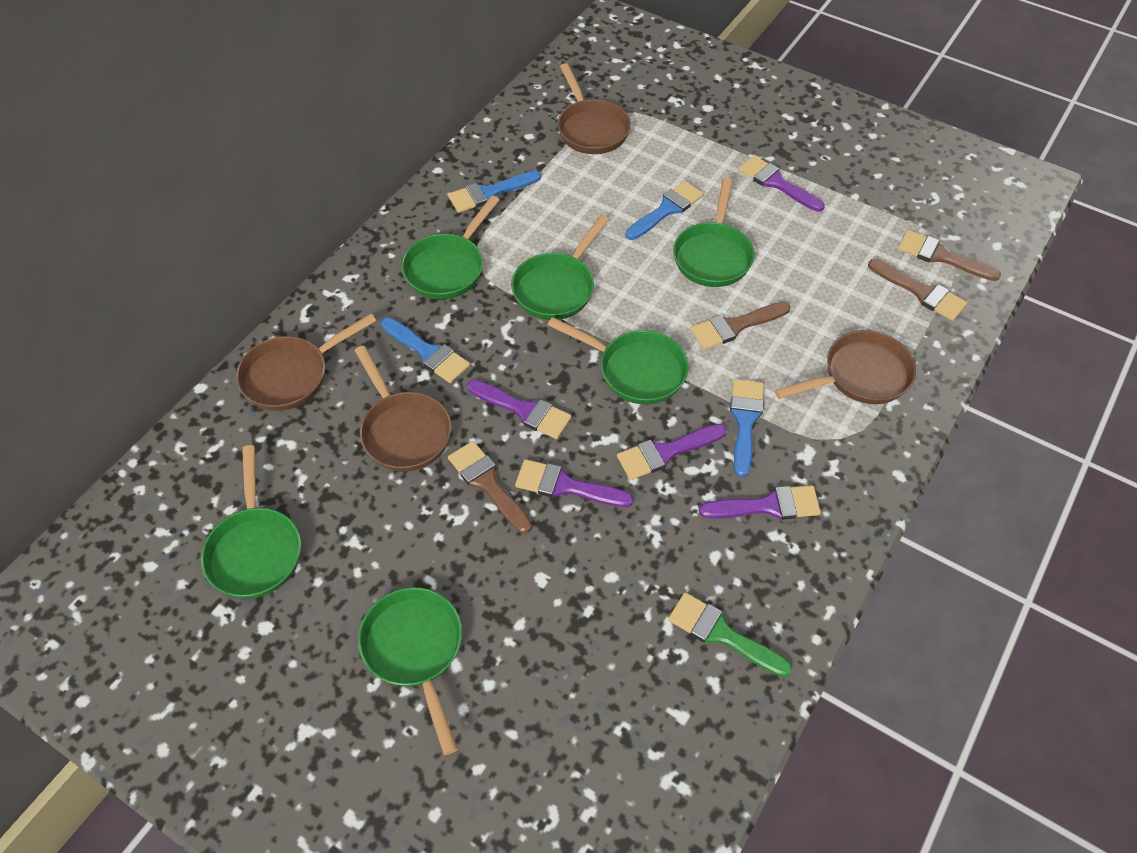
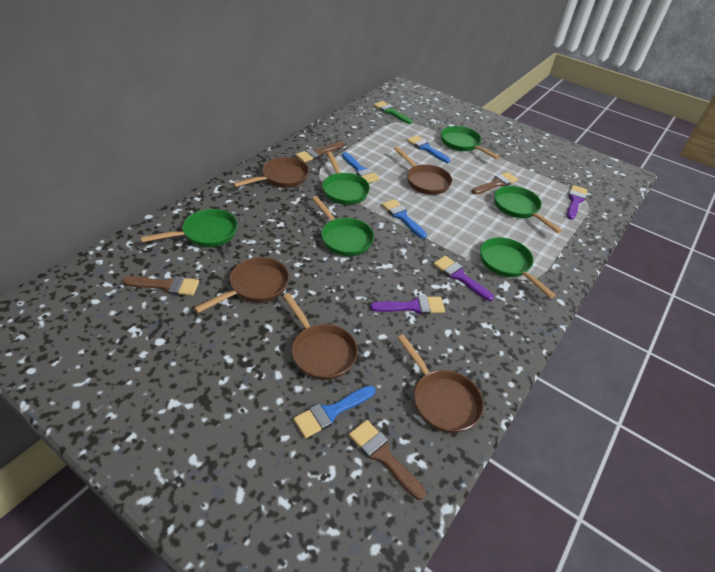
brown pan: 4 -> 5
purple brush: 5 -> 3

